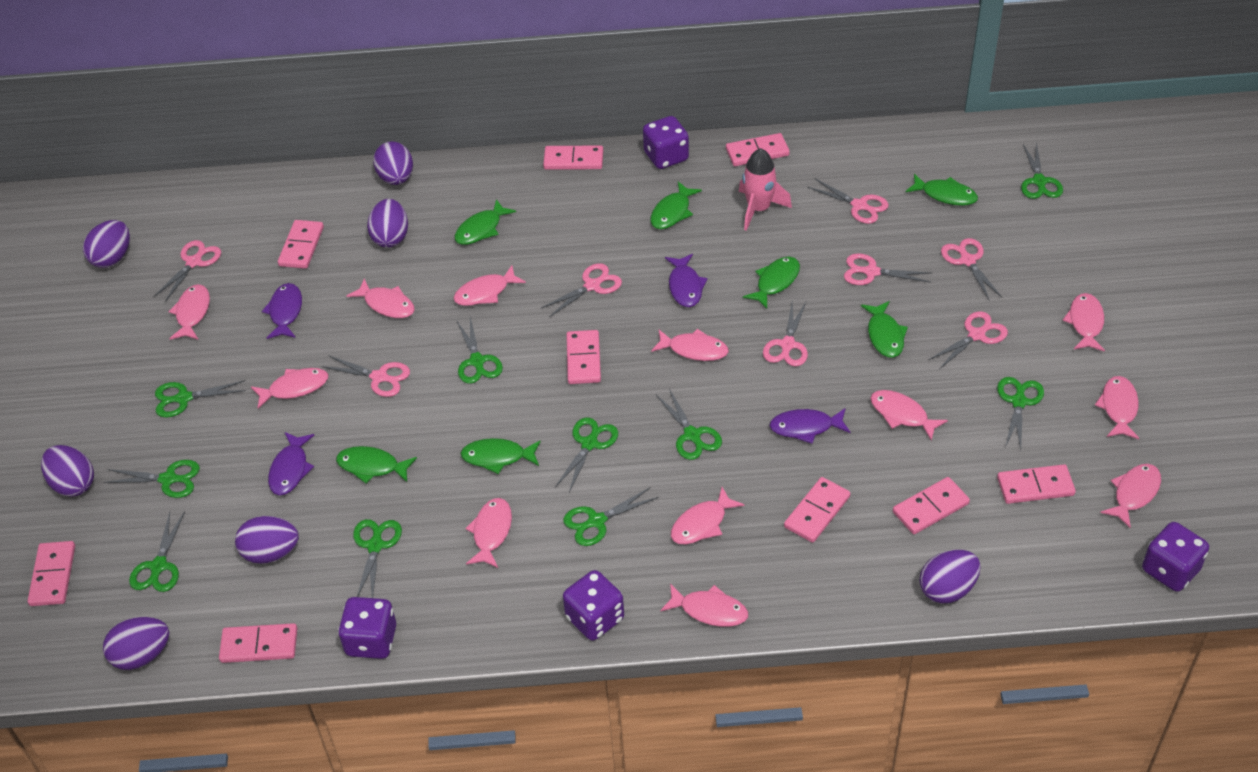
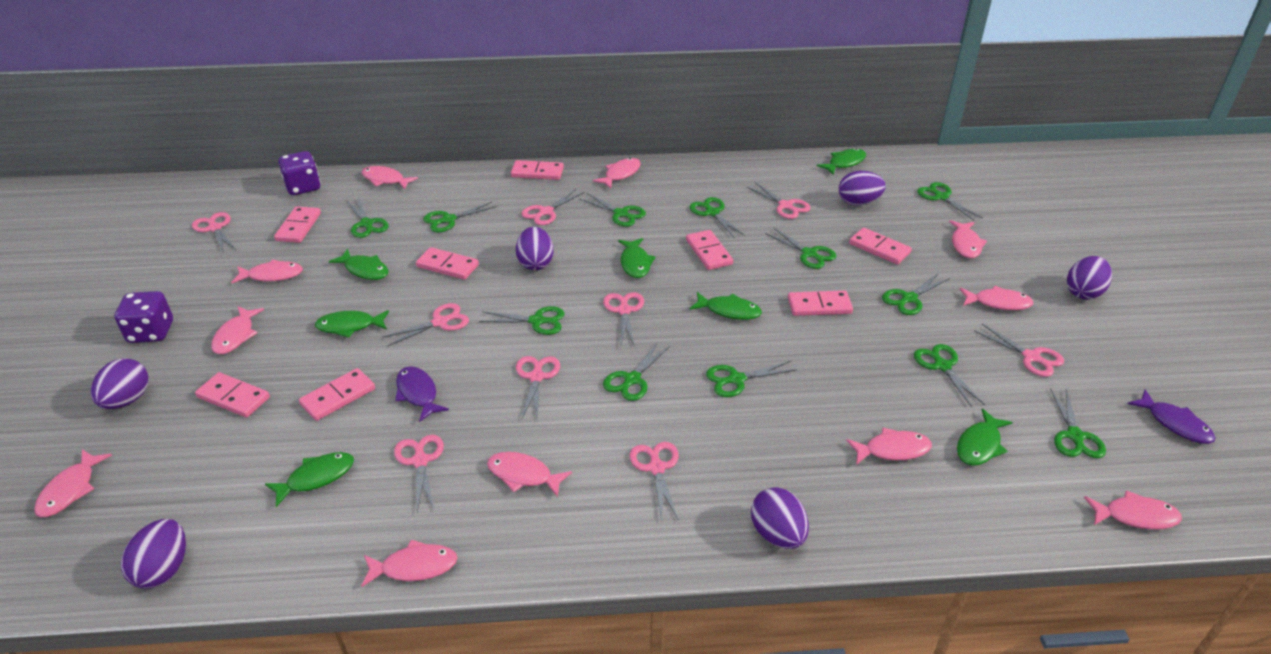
green scissors: 10 -> 12
pink domino: 9 -> 8
pink fish: 12 -> 11
pink rocket: 1 -> 0
pink scissors: 8 -> 9
purple dice: 4 -> 2
purple egg: 7 -> 6
purple fish: 4 -> 2

